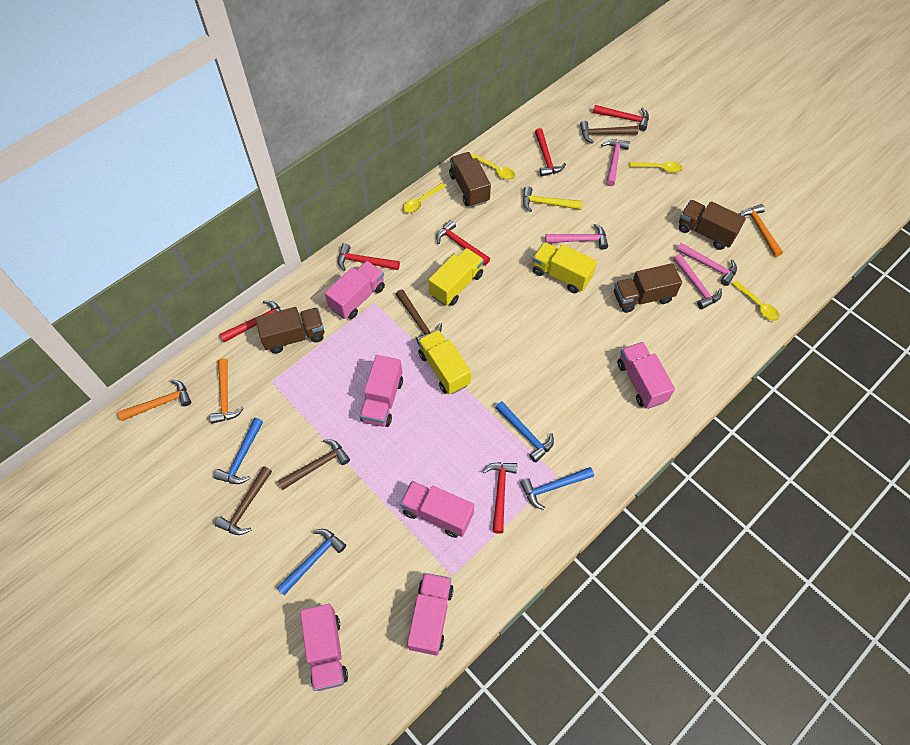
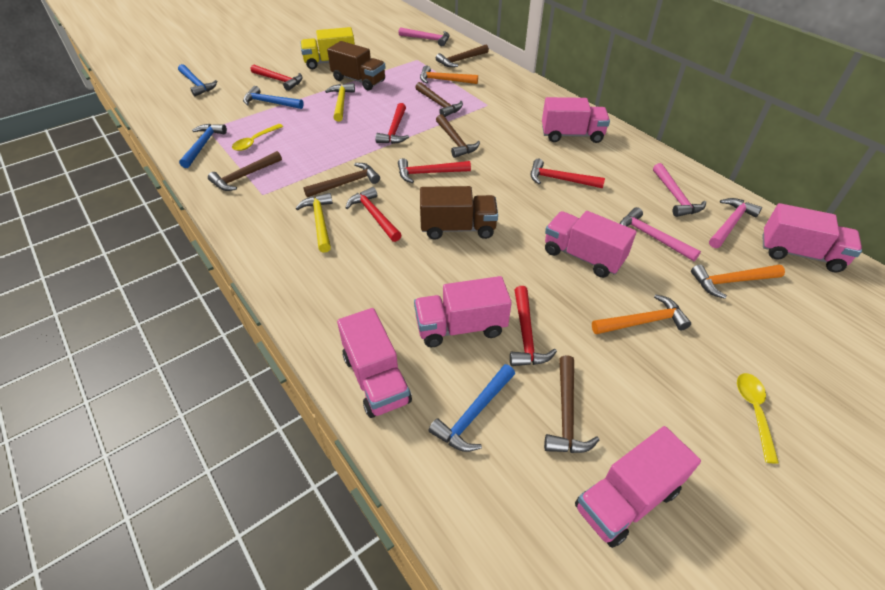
brown hammer: 4 -> 6
brown truck: 4 -> 2
yellow hammer: 1 -> 2
yellow spoon: 4 -> 2
yellow truck: 3 -> 1

